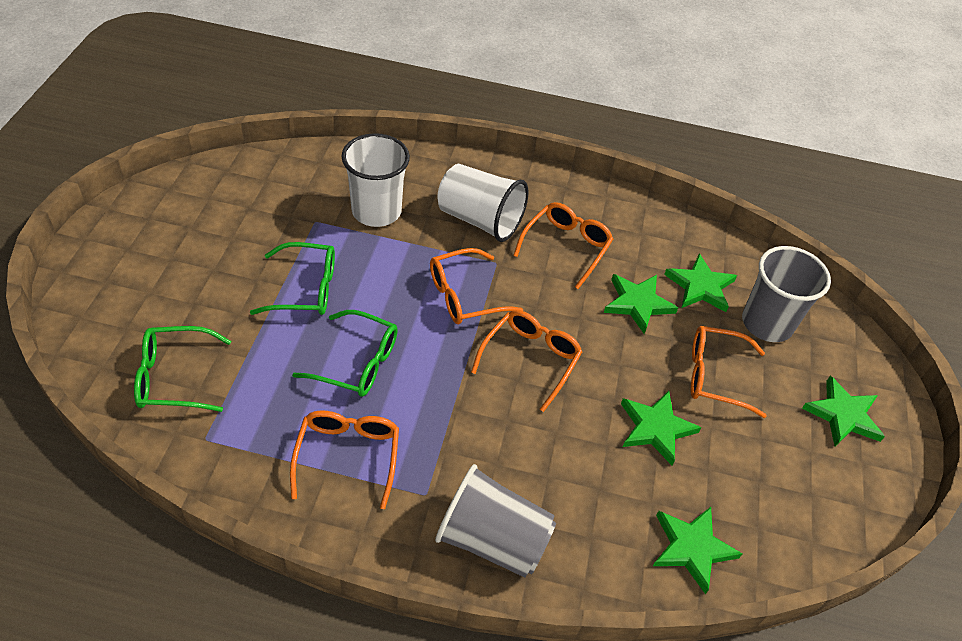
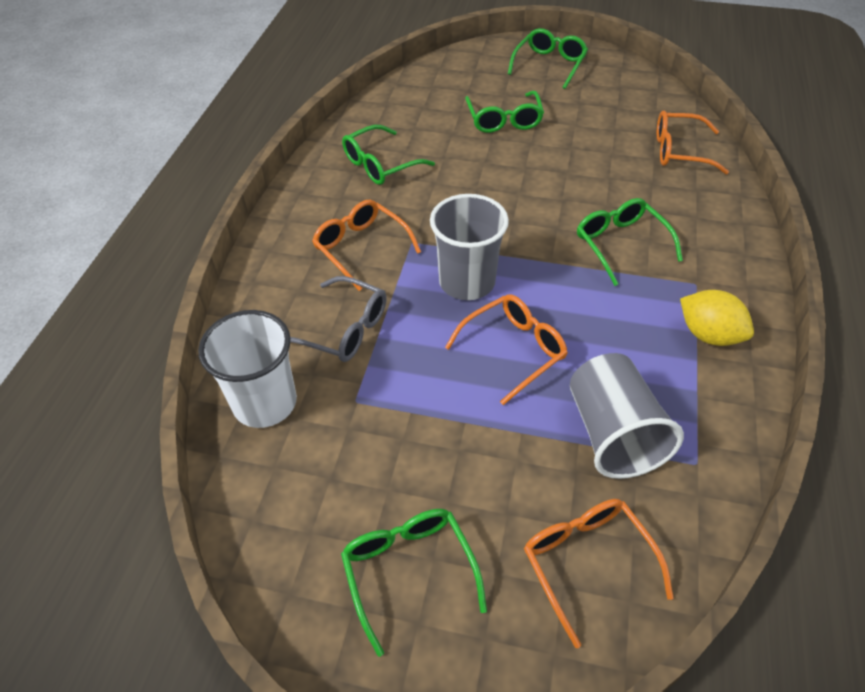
green glasses: 3 -> 5
green star: 5 -> 0
grey glasses: 0 -> 1
orange glasses: 5 -> 4
white cup: 2 -> 1
yellow lemon: 0 -> 1

